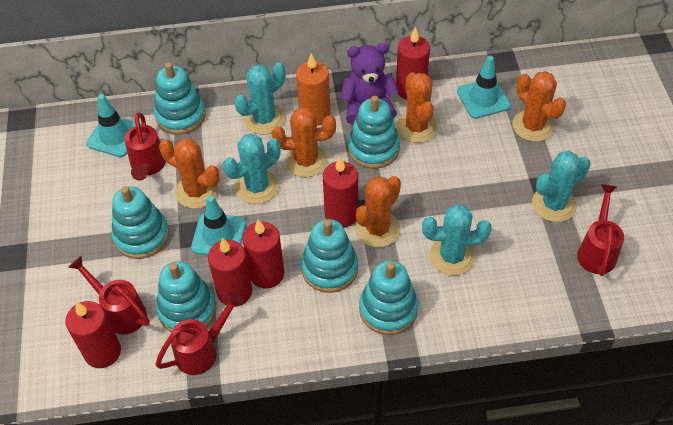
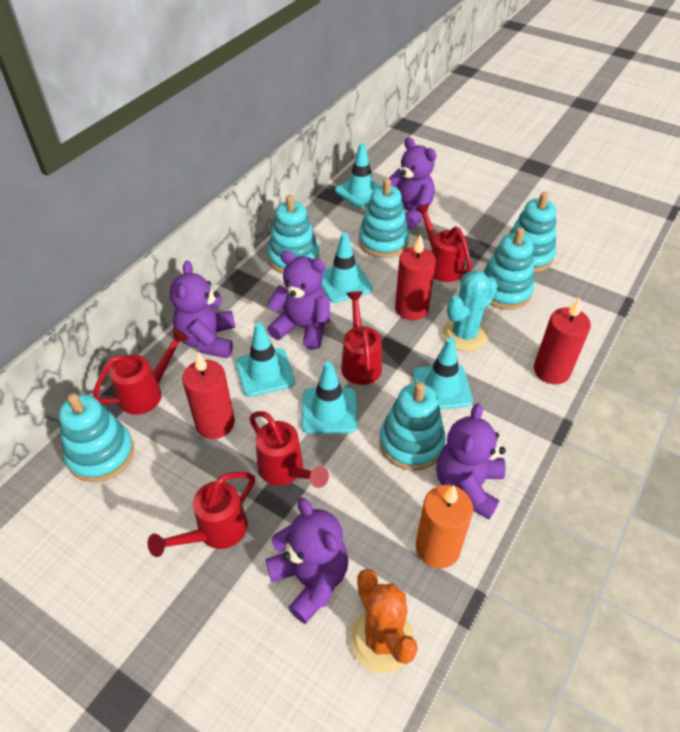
orange cactus: 5 -> 1
purple teddy bear: 1 -> 5
red candle: 5 -> 3
red watering can: 4 -> 5
turquoise cactus: 4 -> 1
turquoise traffic cone: 3 -> 5

